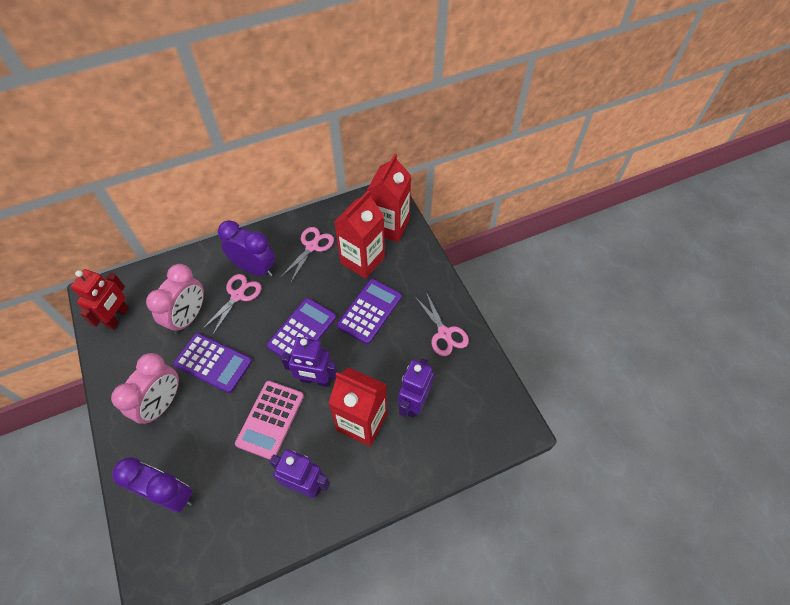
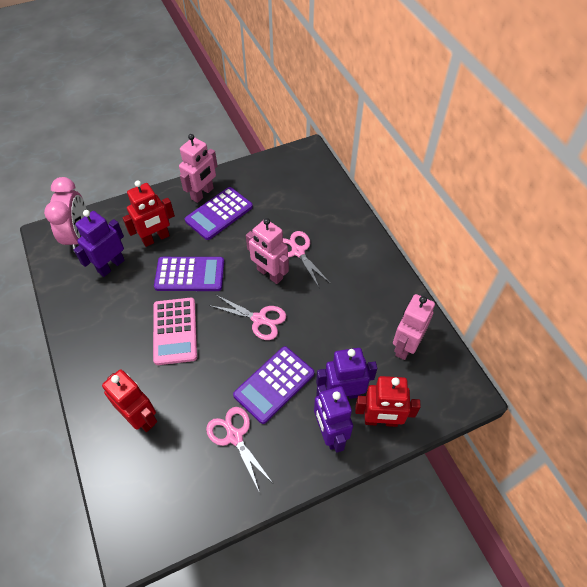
pink clock: 2 -> 1
pink robot: 0 -> 3
purple clock: 2 -> 0
red carton: 3 -> 0
red robot: 1 -> 3

